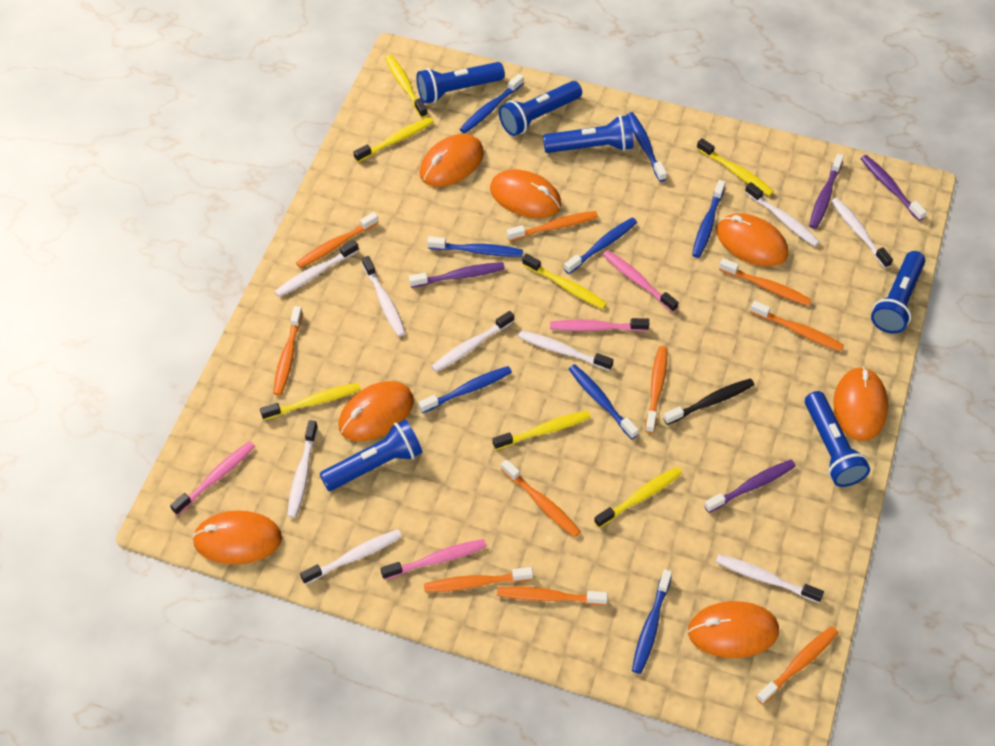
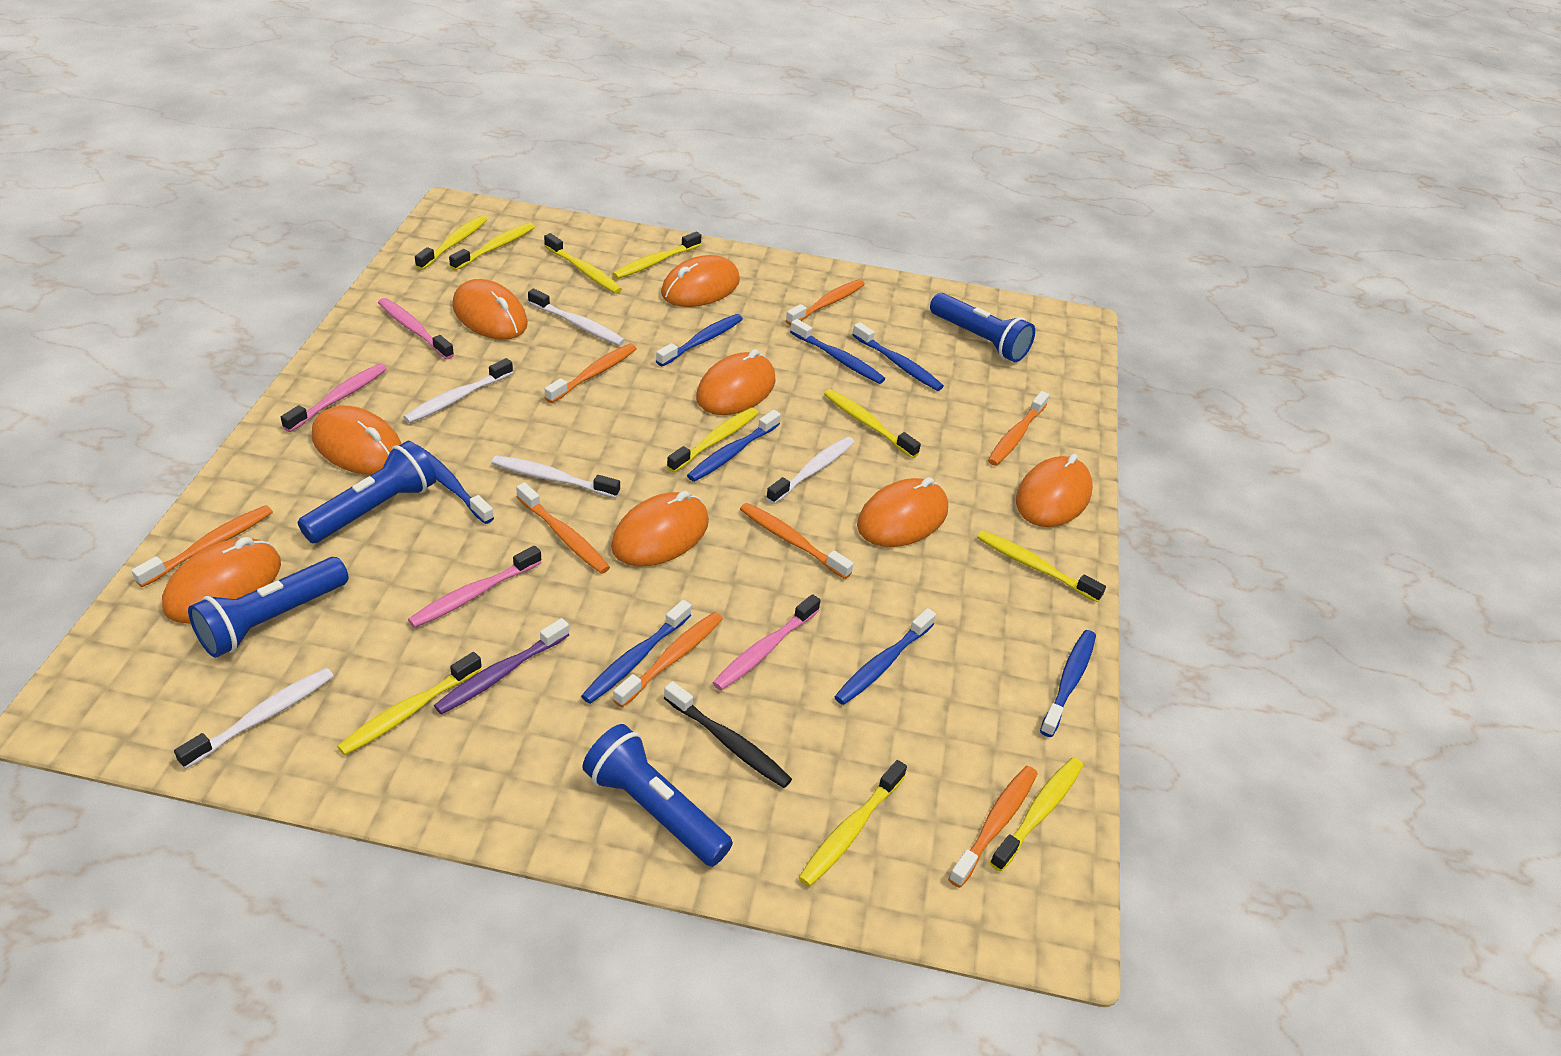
blue flashlight: 6 -> 4
orange mouse: 7 -> 8
orange toothbrush: 10 -> 8
purple toothbrush: 4 -> 1
white toothbrush: 9 -> 5
yellow toothbrush: 7 -> 10

